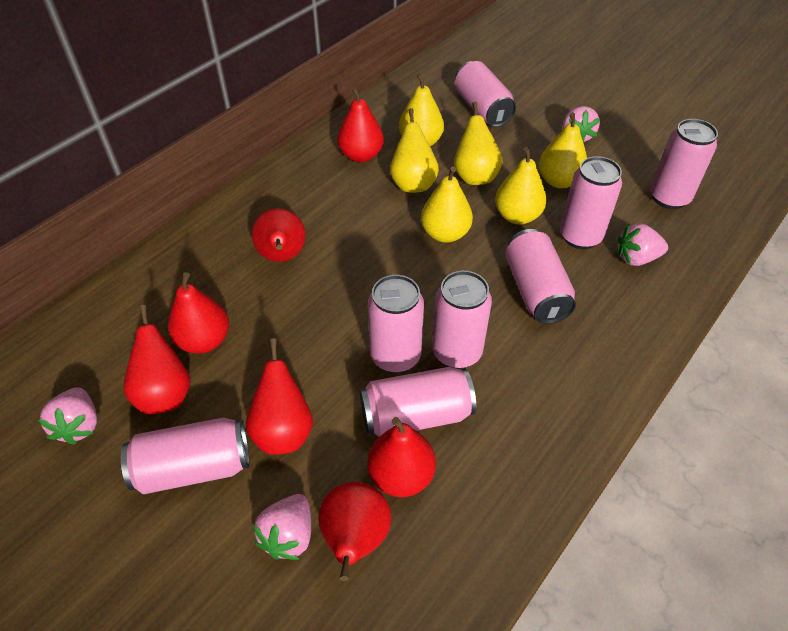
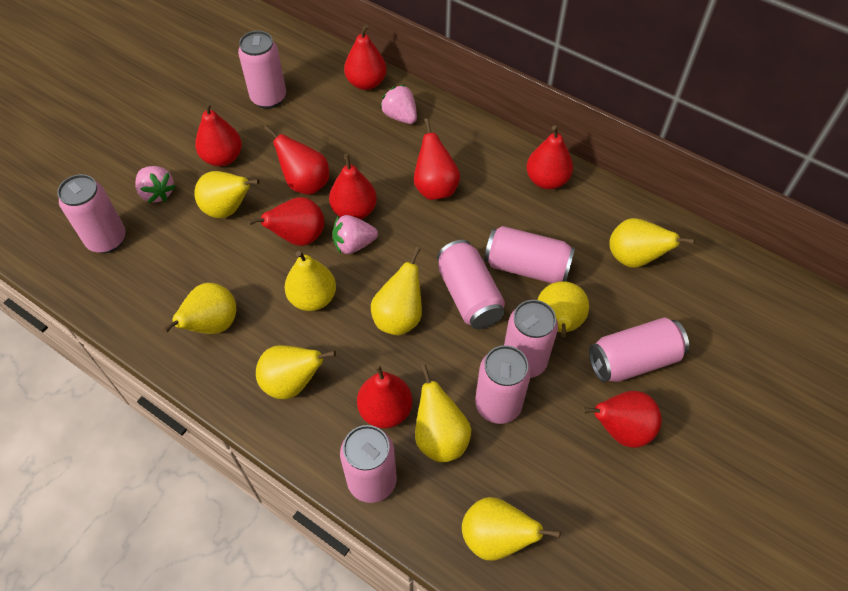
pink strawberry: 4 -> 3
red pear: 7 -> 9
yellow pear: 6 -> 9

